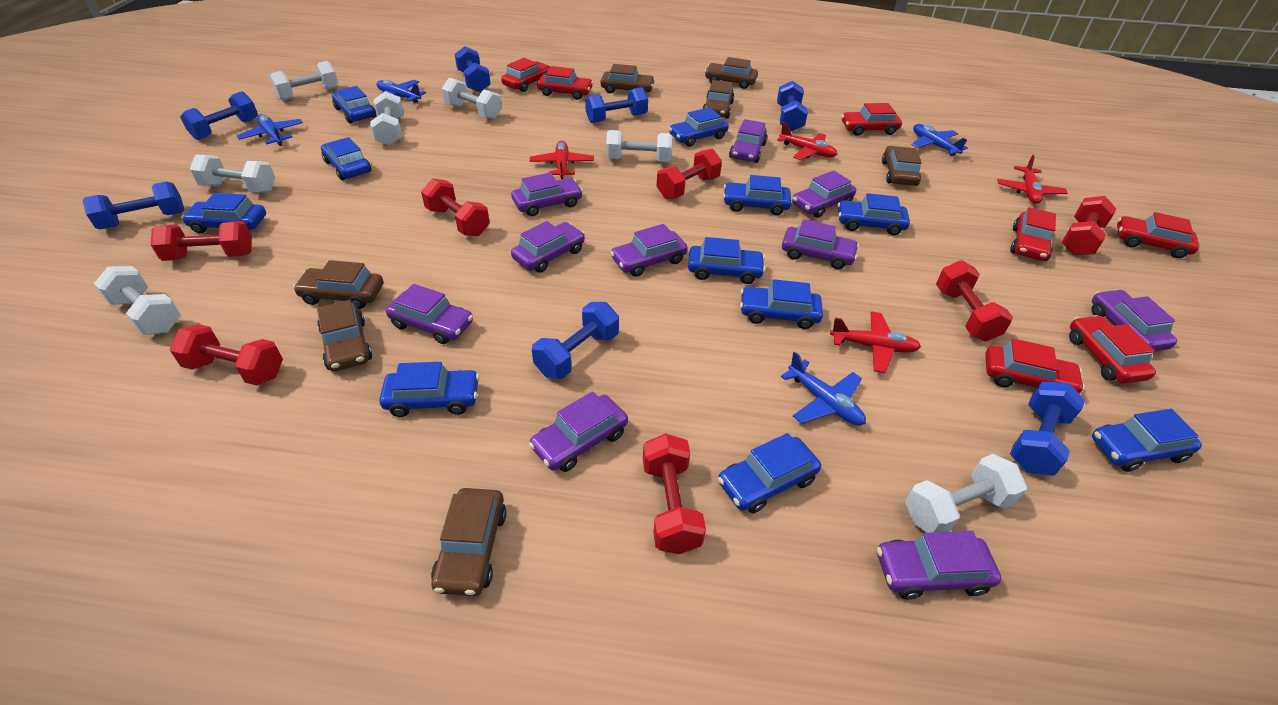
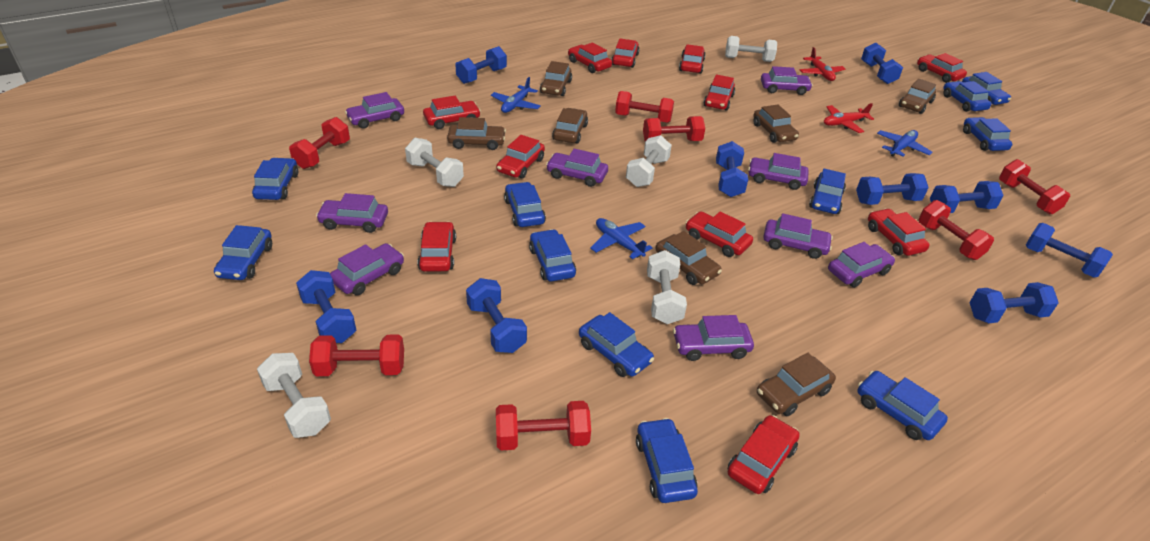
blue dumbbell: 7 -> 9
blue plane: 4 -> 3
purple car: 10 -> 9
red car: 7 -> 11
red plane: 4 -> 2
white dumbbell: 7 -> 5

